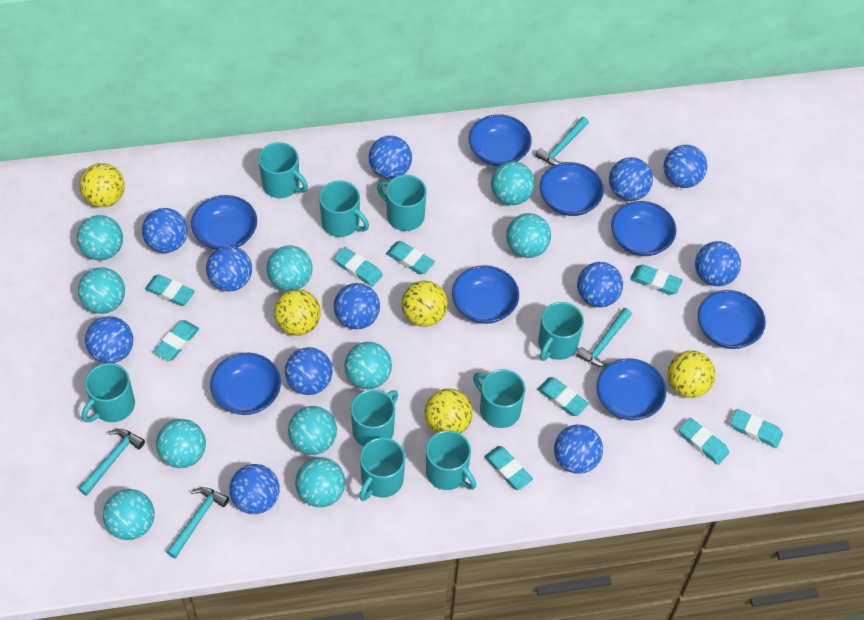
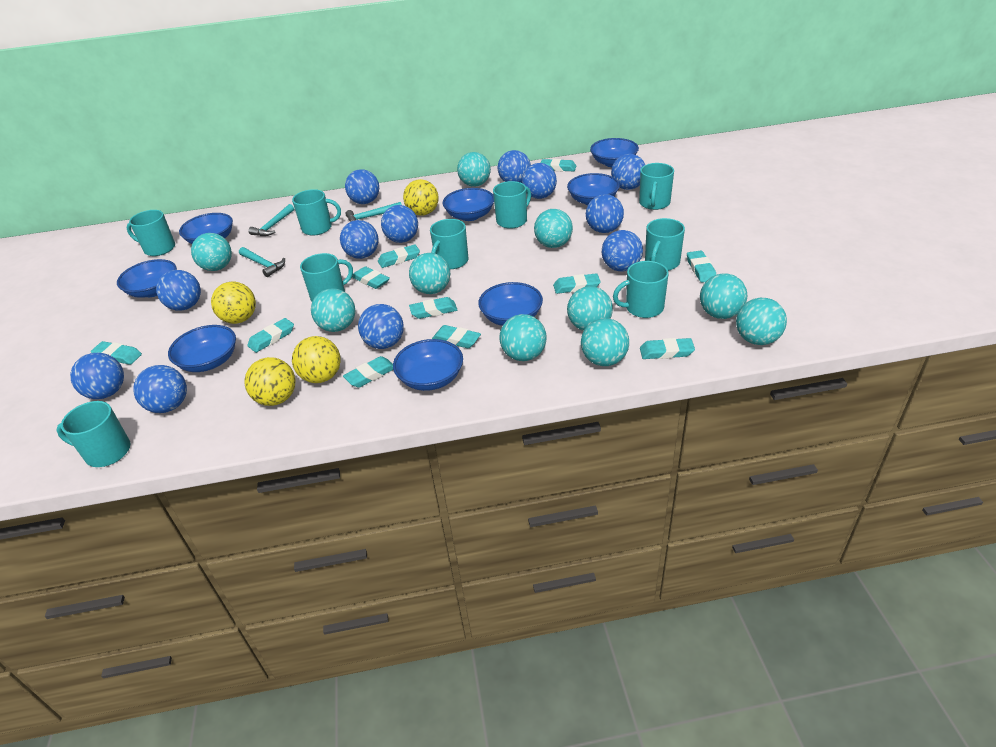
turquoise eraser: 9 -> 11
turquoise hammer: 4 -> 3
yellow ball: 5 -> 4

